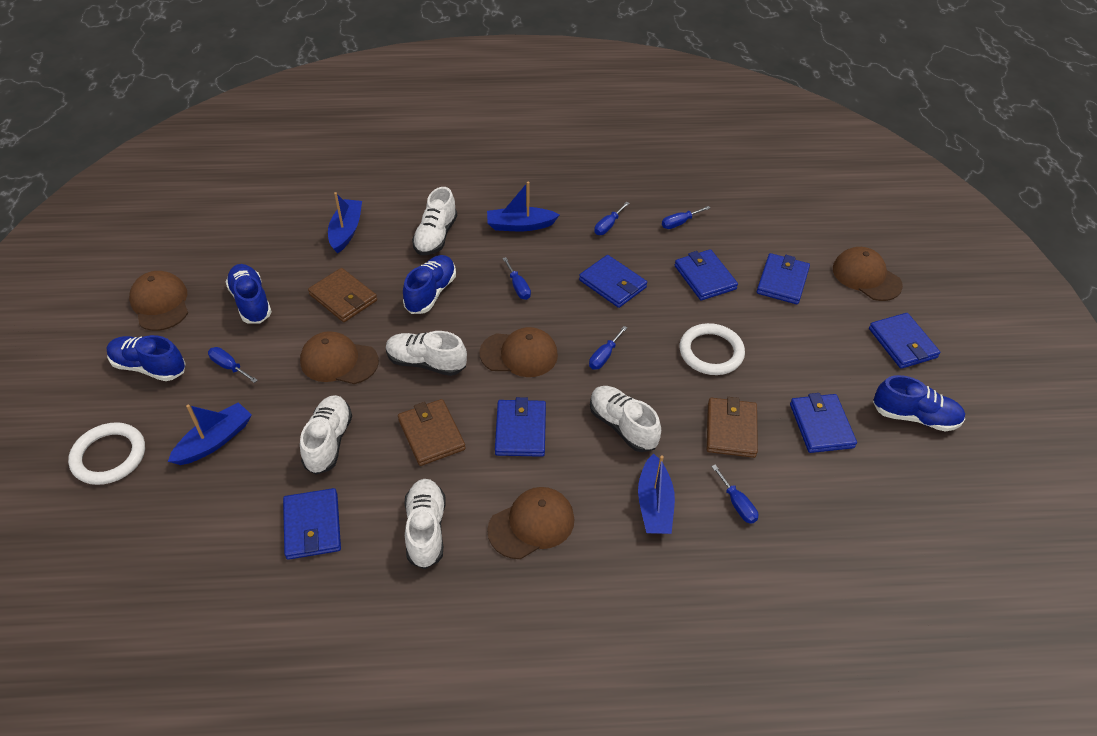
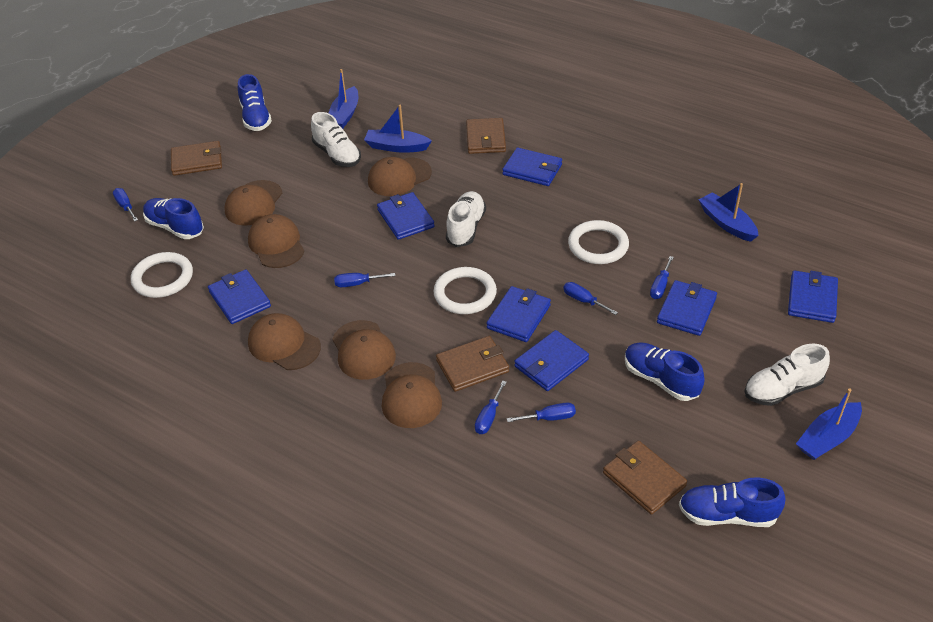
brown cap: 5 -> 6
brown wallet: 3 -> 4
white ring: 2 -> 3
white shoe: 5 -> 3

